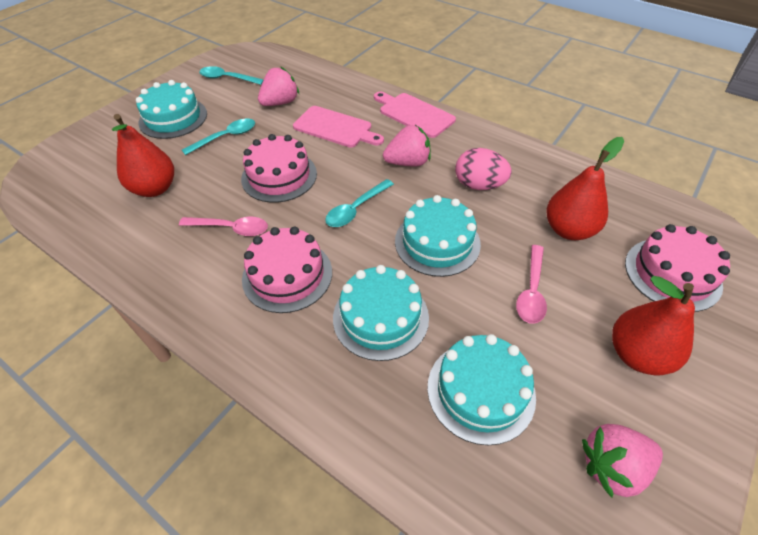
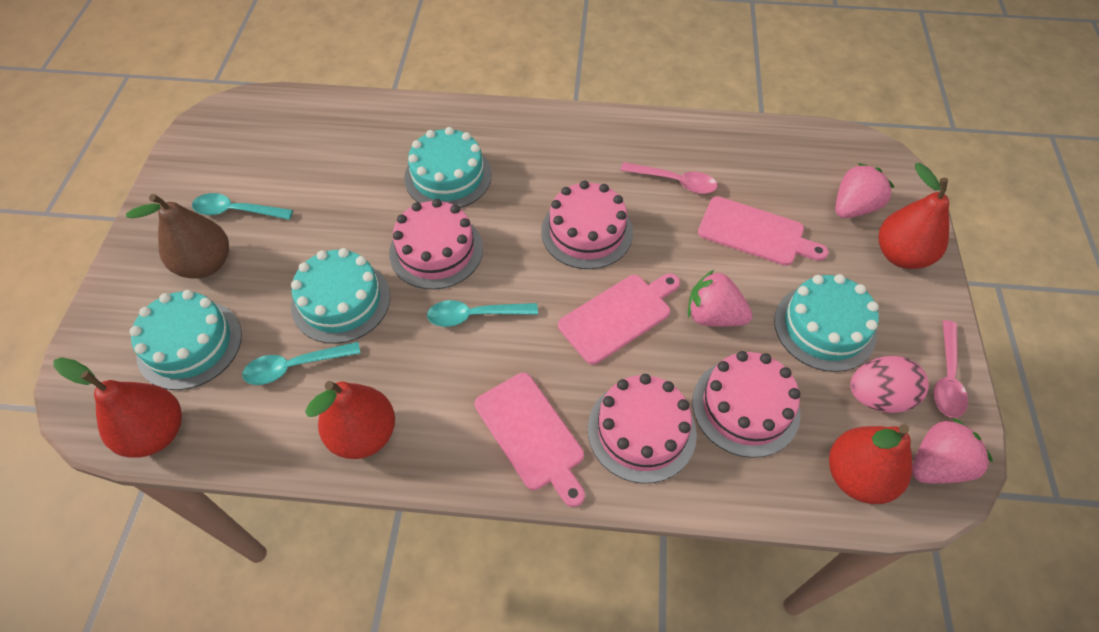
brown pear: 0 -> 1
pink cake: 3 -> 4
pink cutting board: 2 -> 3
red pear: 3 -> 4

